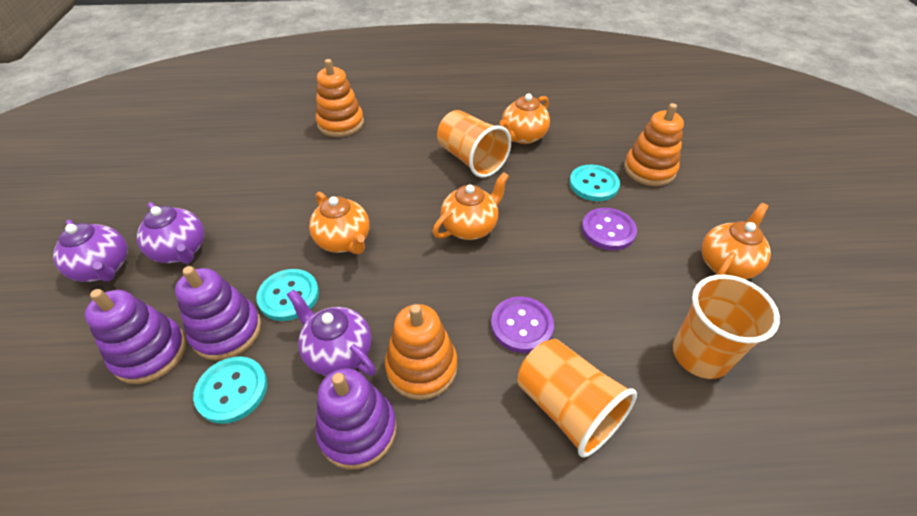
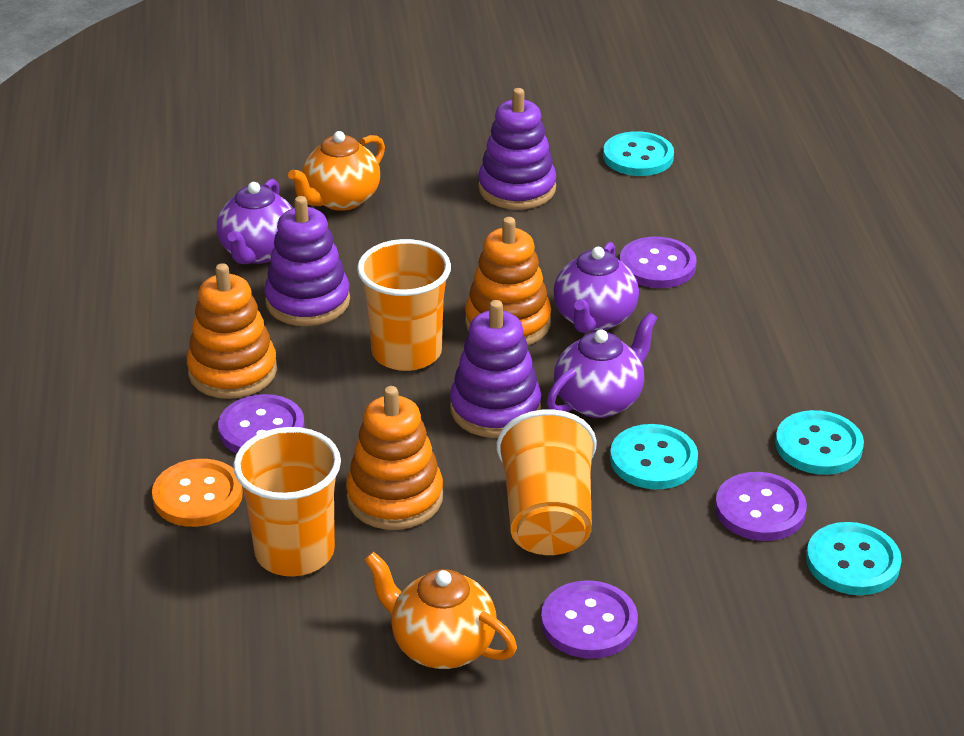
orange button: 0 -> 1
orange teapot: 4 -> 2
purple button: 2 -> 4
turquoise button: 3 -> 4

